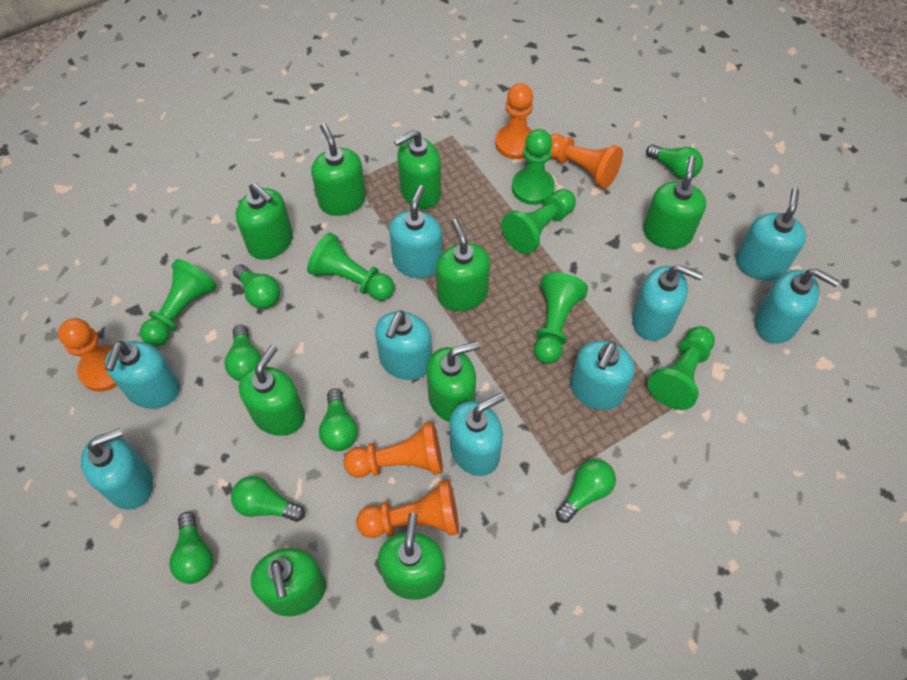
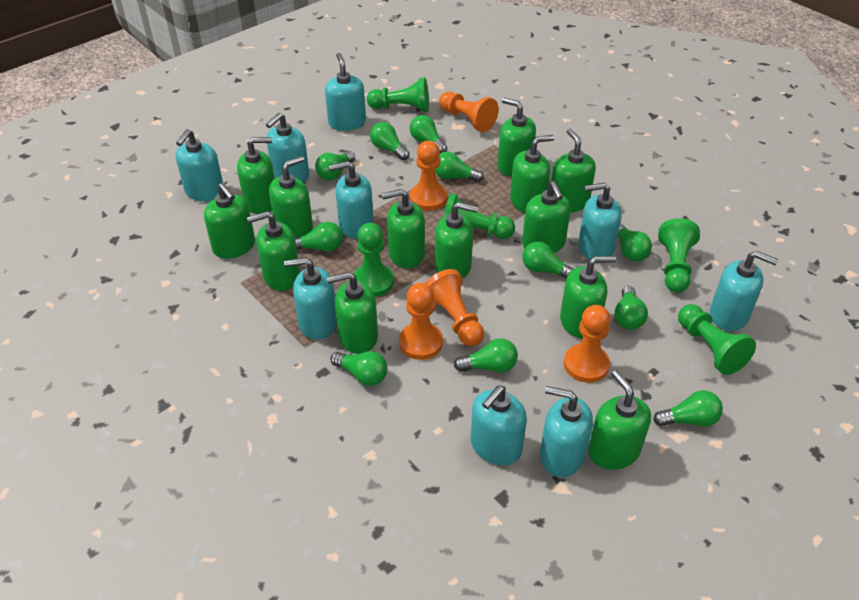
green light bulb: 7 -> 11
green pawn: 6 -> 5
green soap dispenser: 9 -> 13

